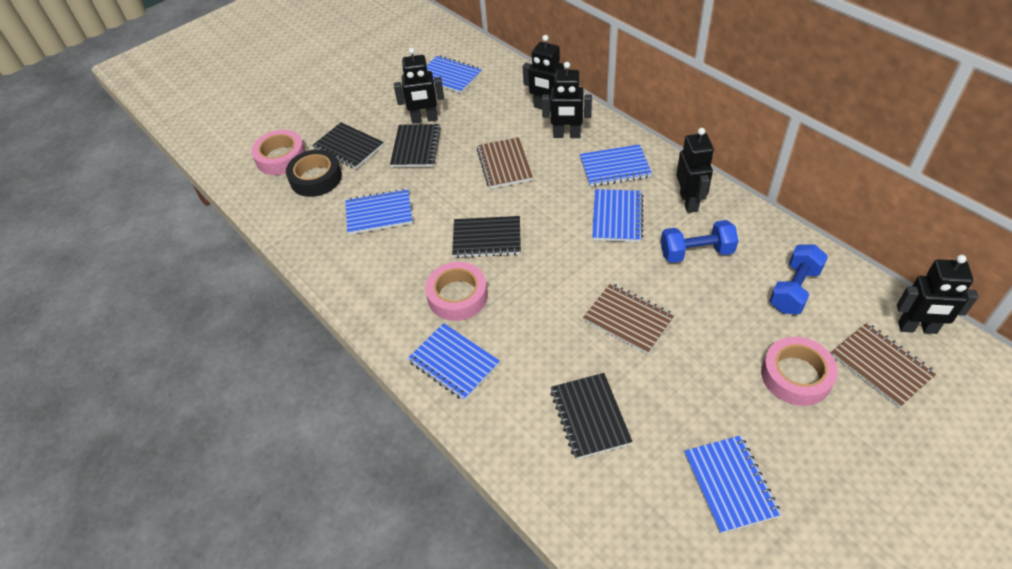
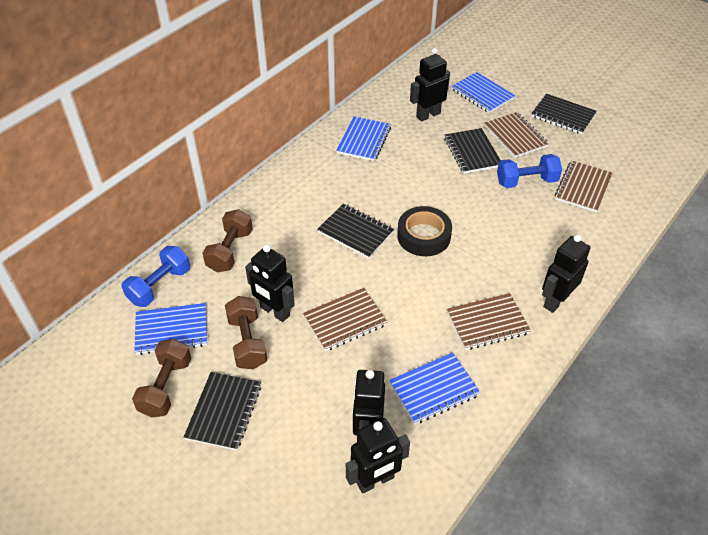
blue notebook: 6 -> 4
brown dumbbell: 0 -> 3
brown notebook: 3 -> 4
pink tape: 3 -> 0

